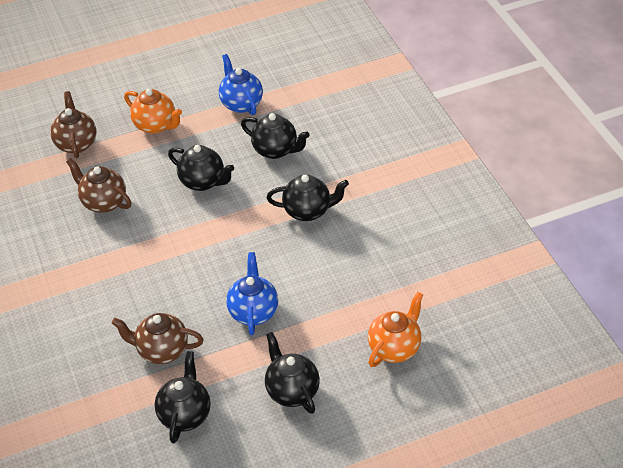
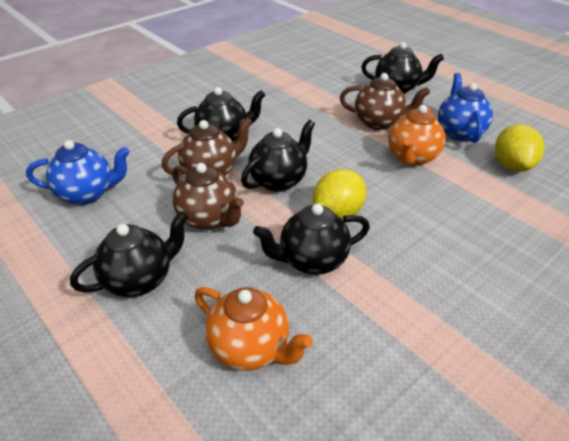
yellow lemon: 0 -> 2

